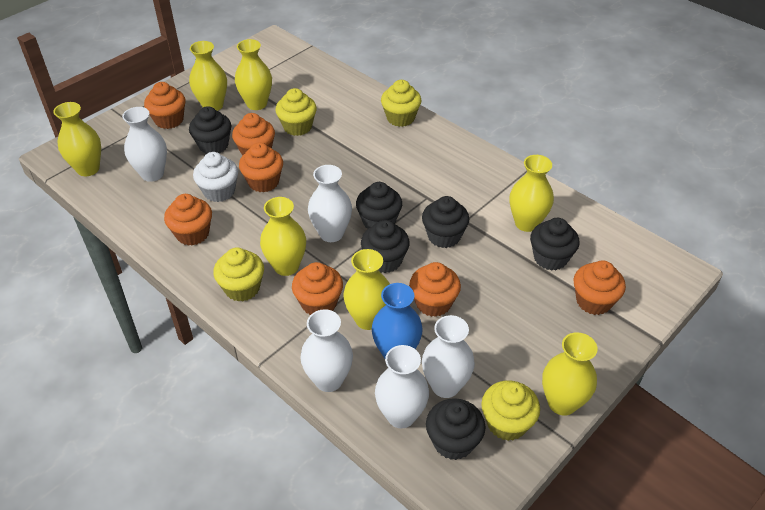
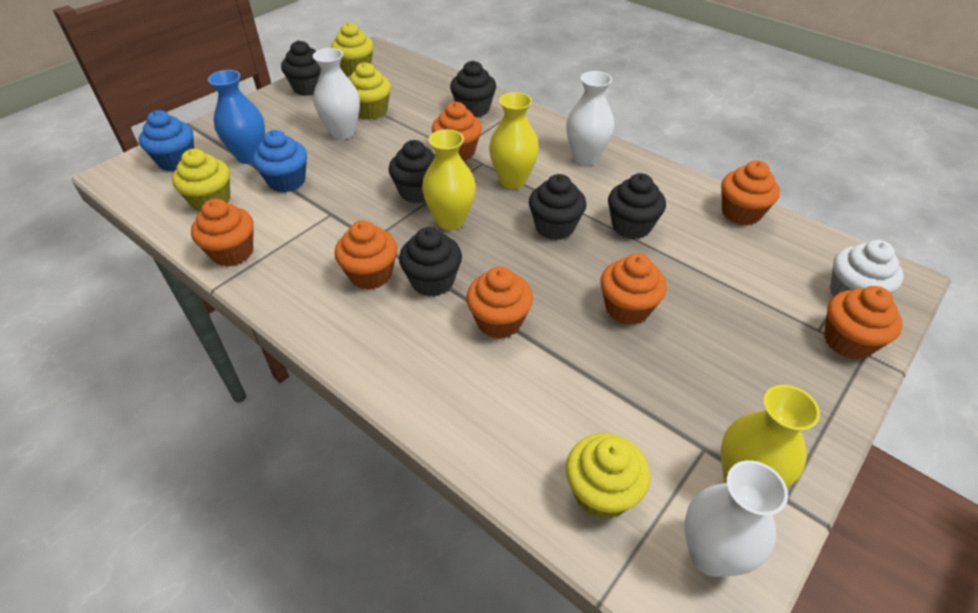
blue cupcake: 0 -> 2
white vase: 5 -> 3
yellow vase: 7 -> 3

